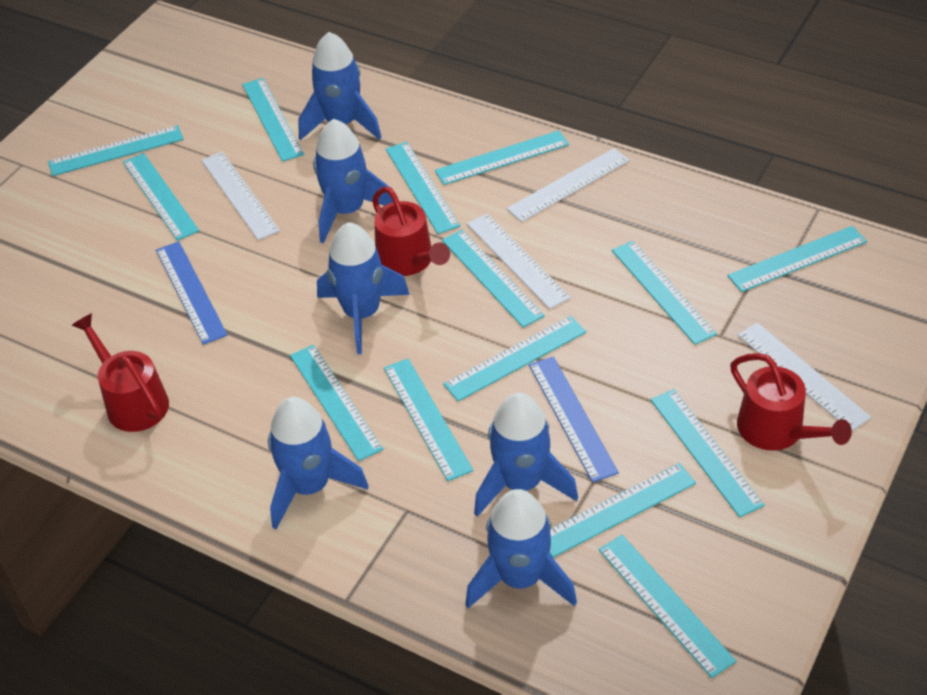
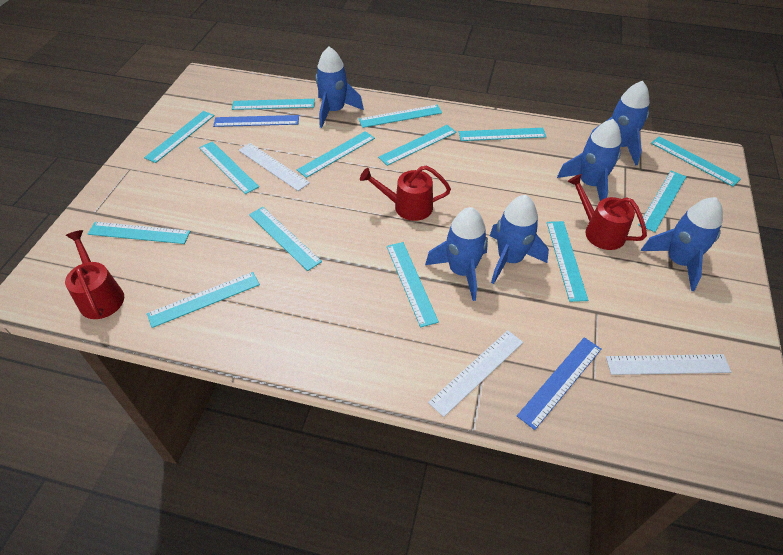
white ruler: 4 -> 3

